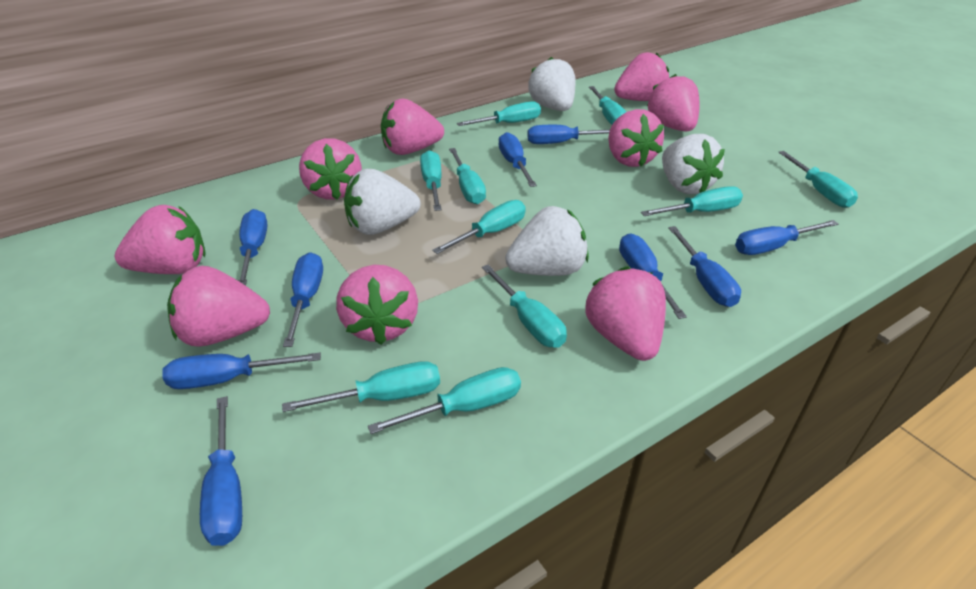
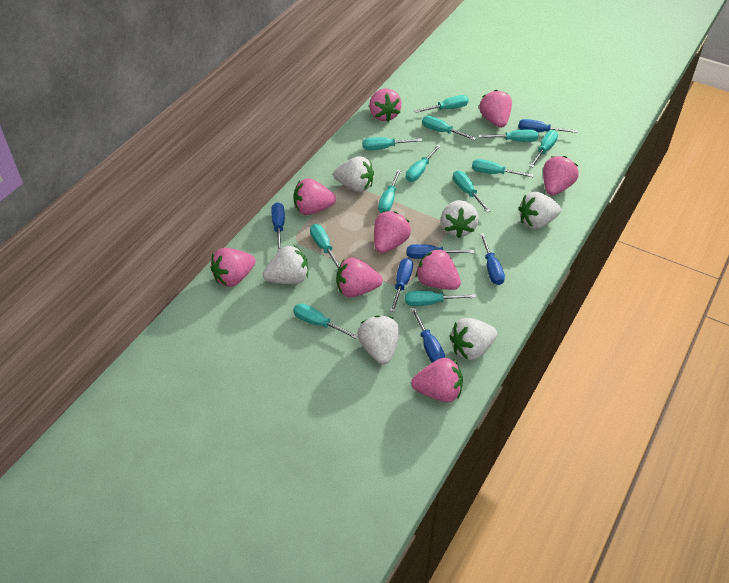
blue screwdriver: 9 -> 6
turquoise screwdriver: 10 -> 12
white strawberry: 4 -> 6

